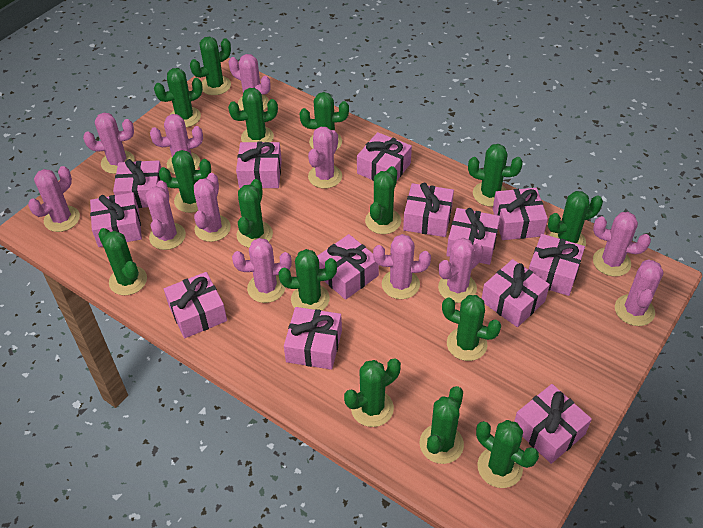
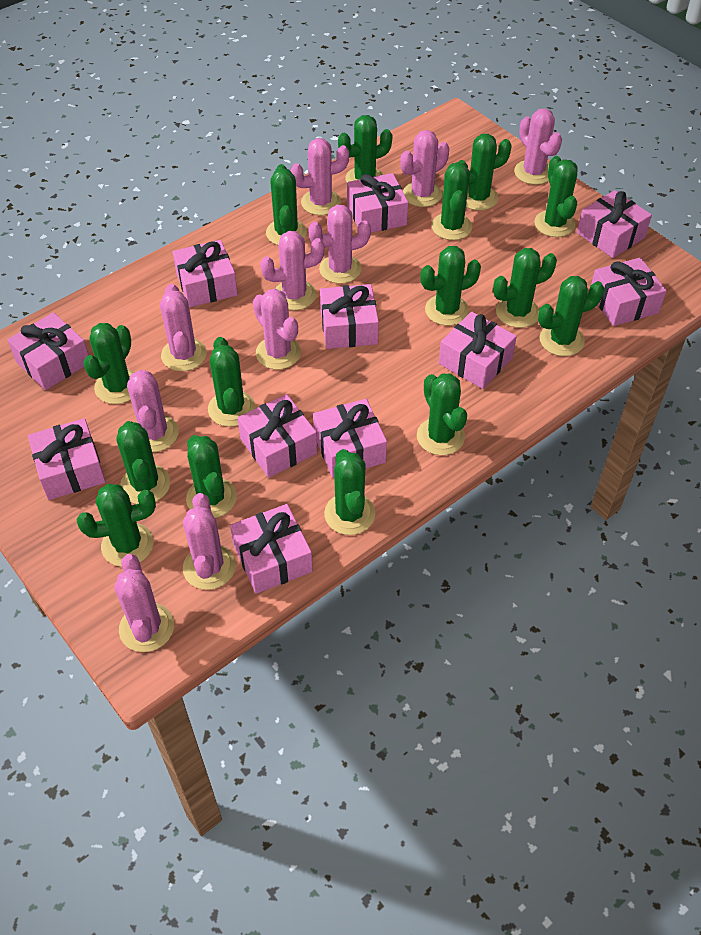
pink cactus: 12 -> 10
pink gift: 13 -> 11

